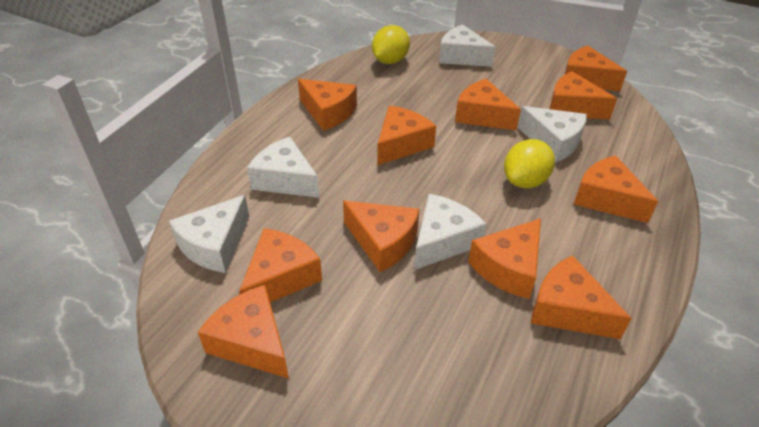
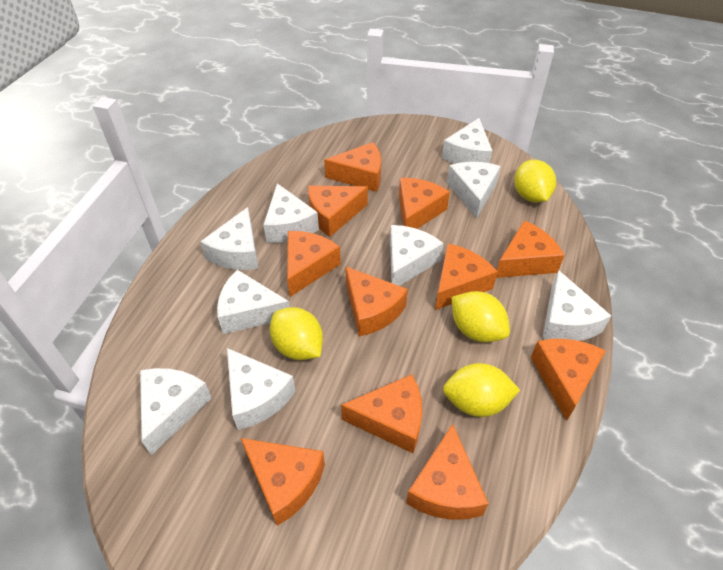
white cheese: 5 -> 9
yellow lemon: 2 -> 4

